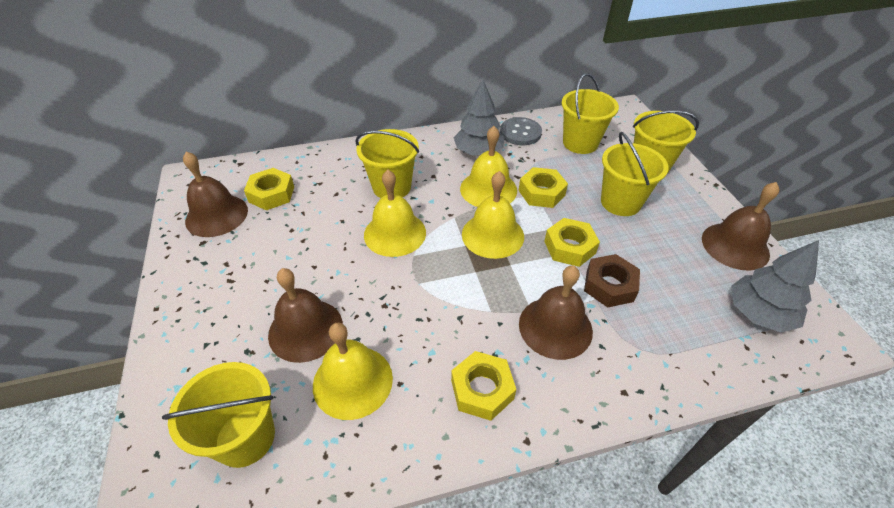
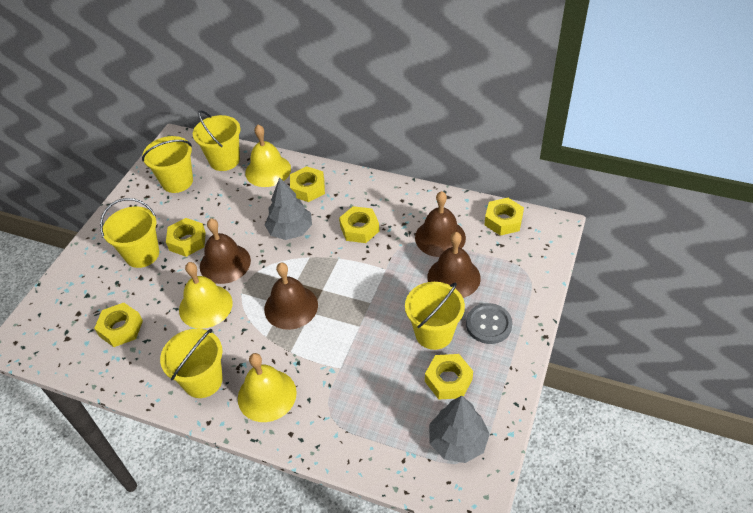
brown nut: 1 -> 0
yellow bell: 4 -> 3
yellow nut: 4 -> 6

